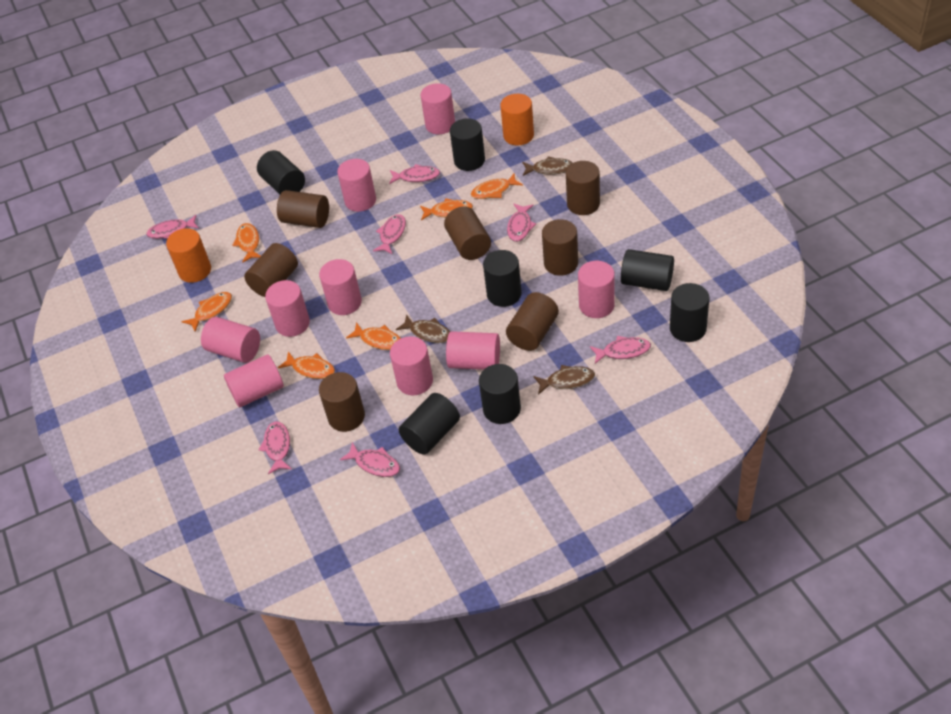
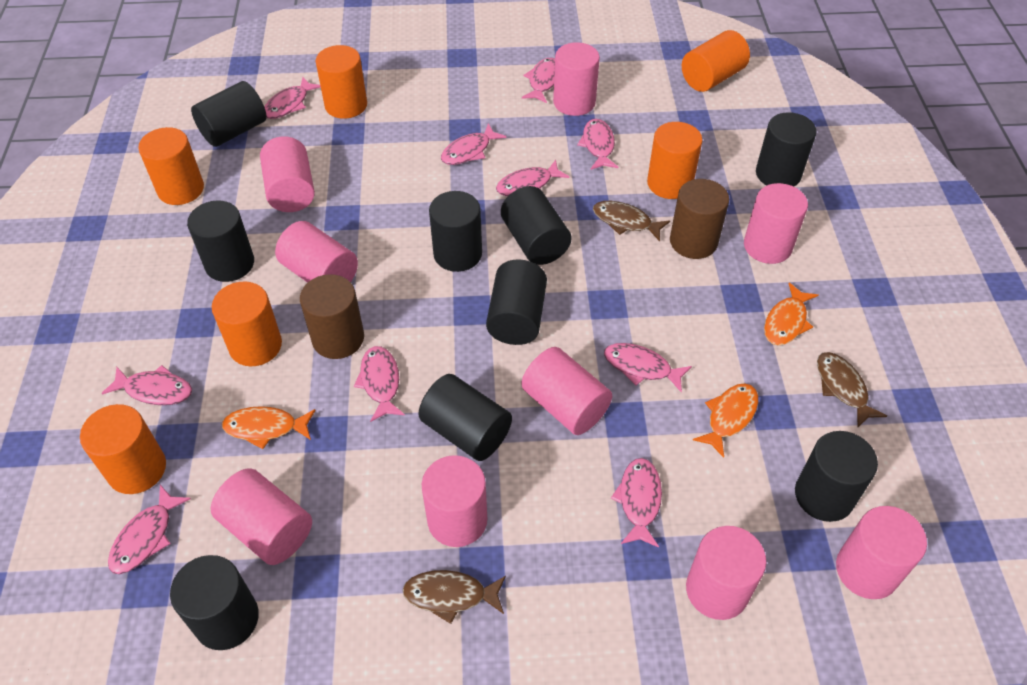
black cylinder: 7 -> 9
brown cylinder: 7 -> 2
orange cylinder: 2 -> 6
orange fish: 6 -> 3
pink fish: 7 -> 10

